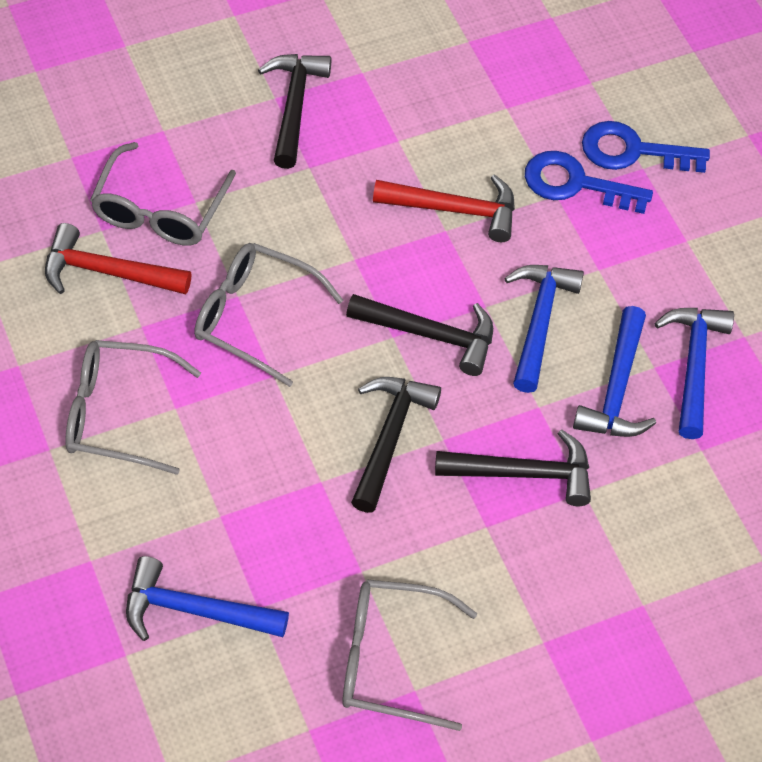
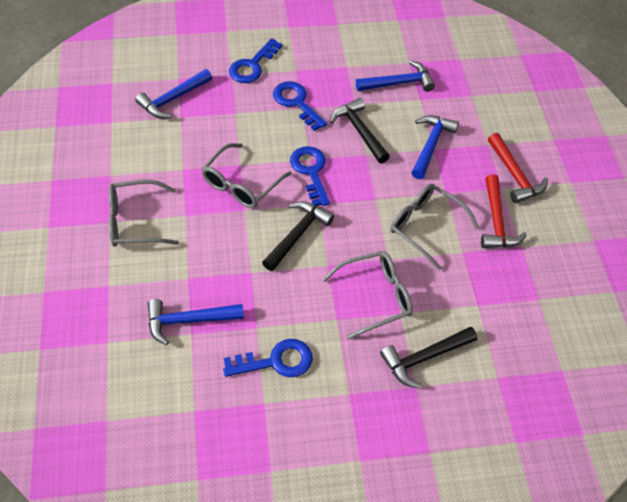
black hammer: 4 -> 3
blue key: 2 -> 4

